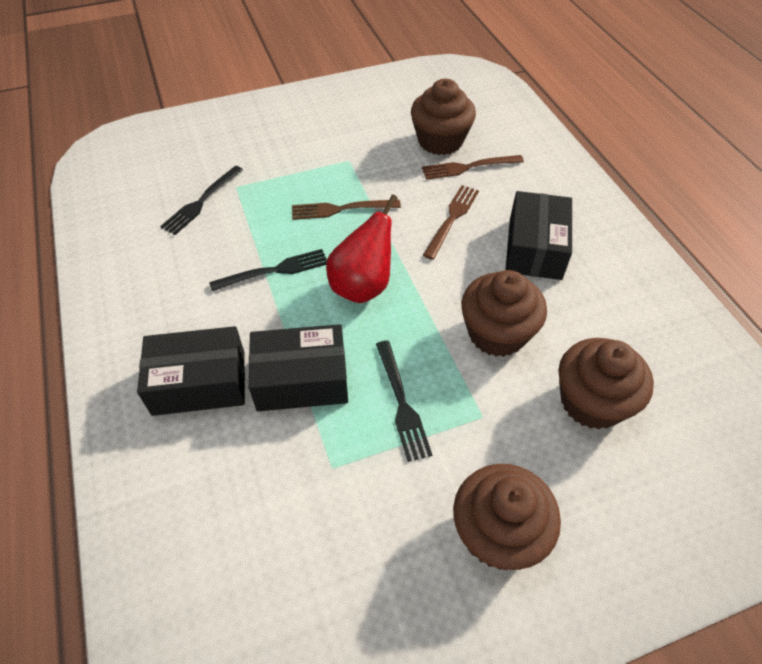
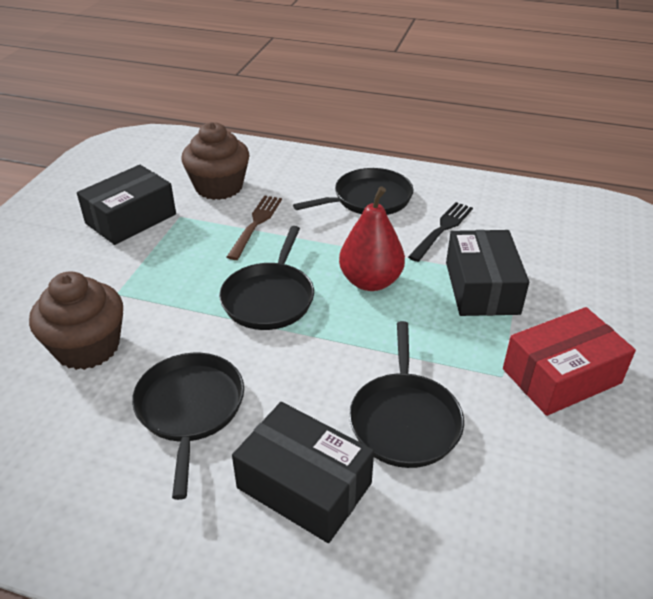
black fork: 3 -> 1
black pan: 0 -> 4
brown cupcake: 4 -> 2
brown fork: 3 -> 1
red box: 0 -> 1

